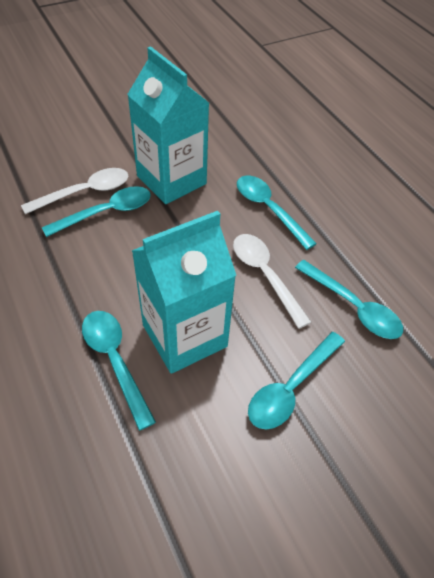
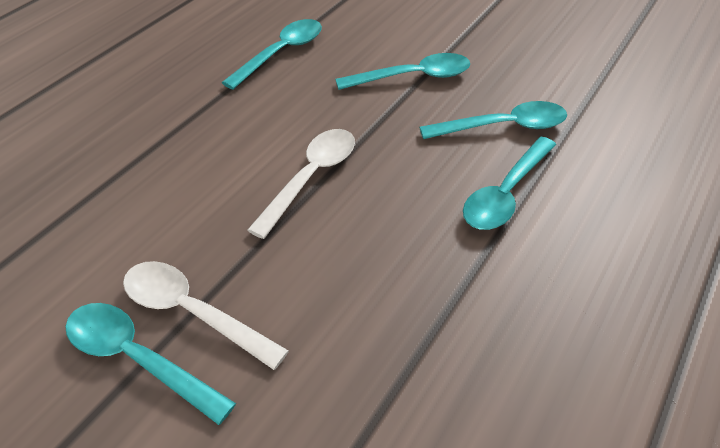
turquoise carton: 2 -> 0

